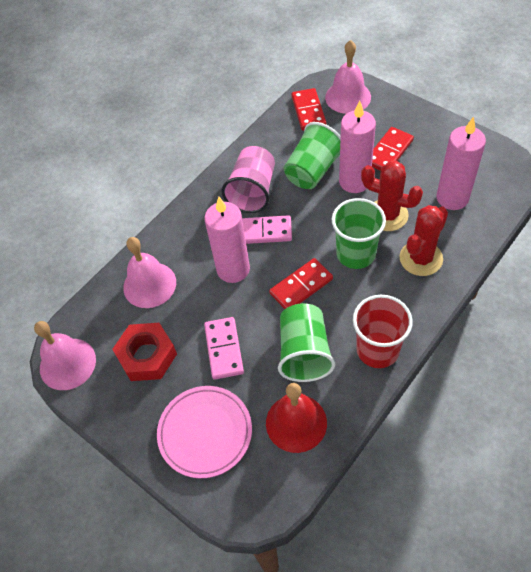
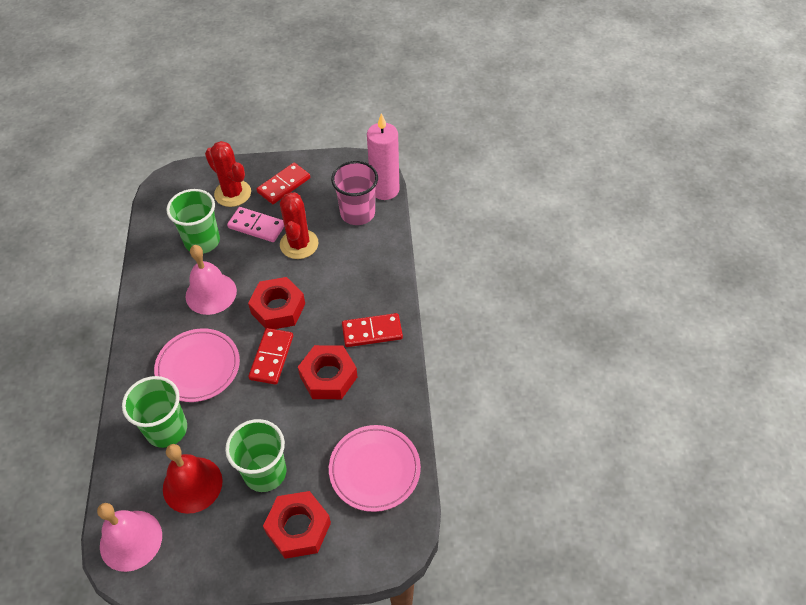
pink bell: 3 -> 2
pink candle: 3 -> 1
pink domino: 2 -> 1
pink plate: 1 -> 2
red cup: 1 -> 0
red nut: 1 -> 3

